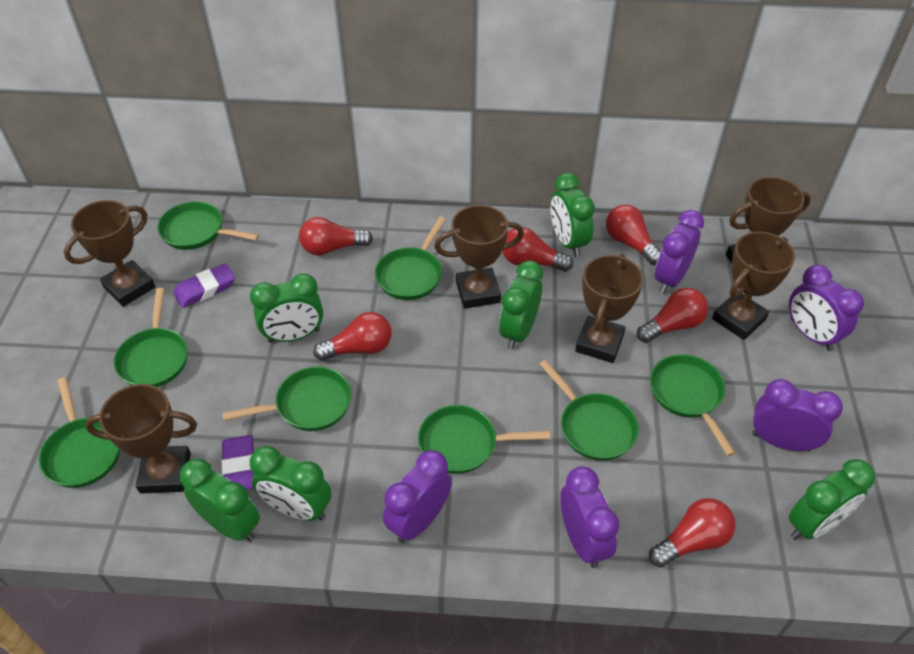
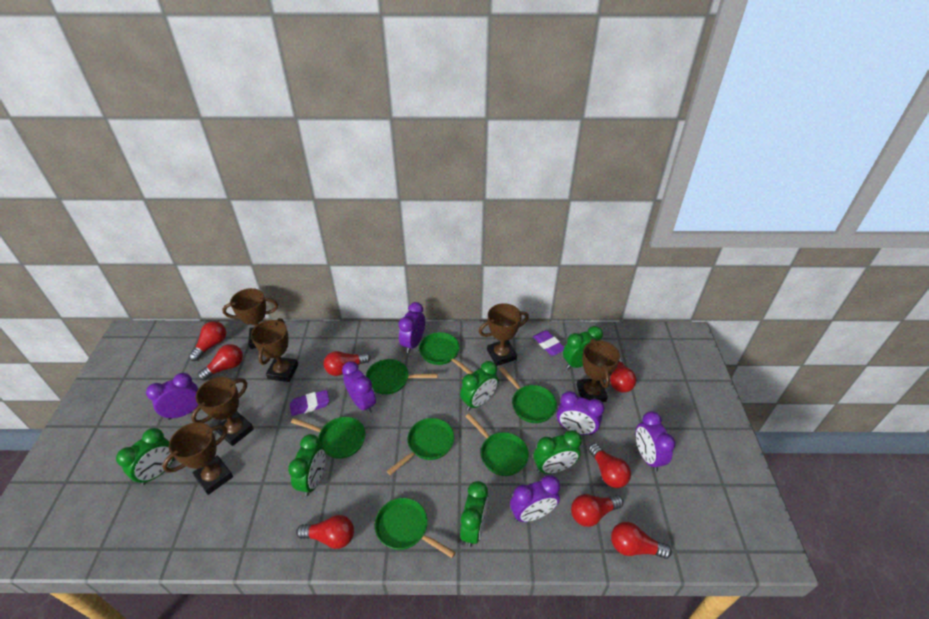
green pan: 8 -> 7
purple clock: 5 -> 6
red light bulb: 6 -> 8

